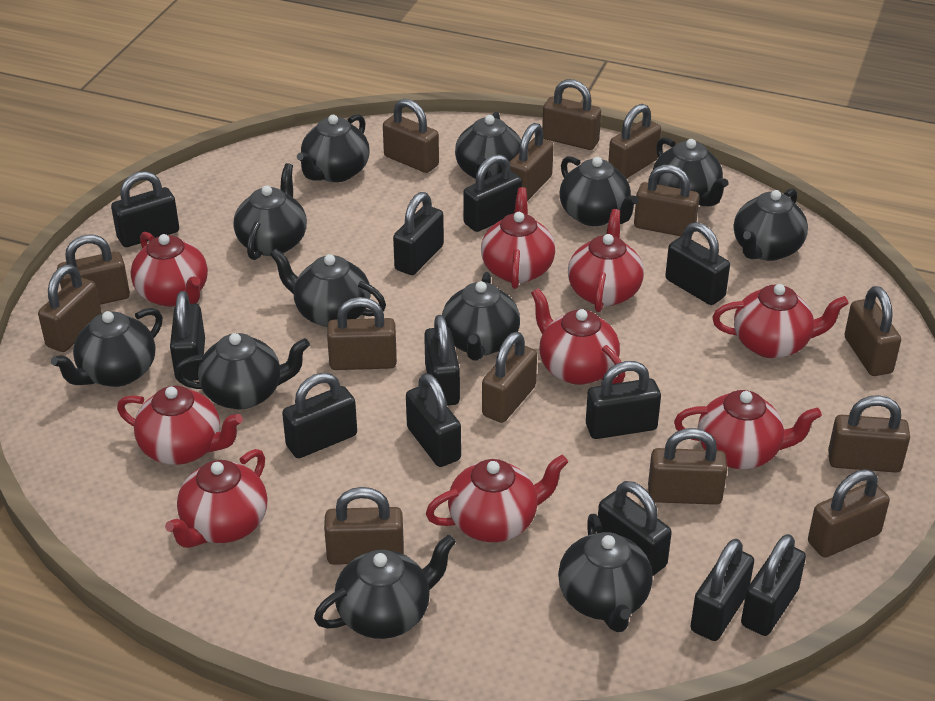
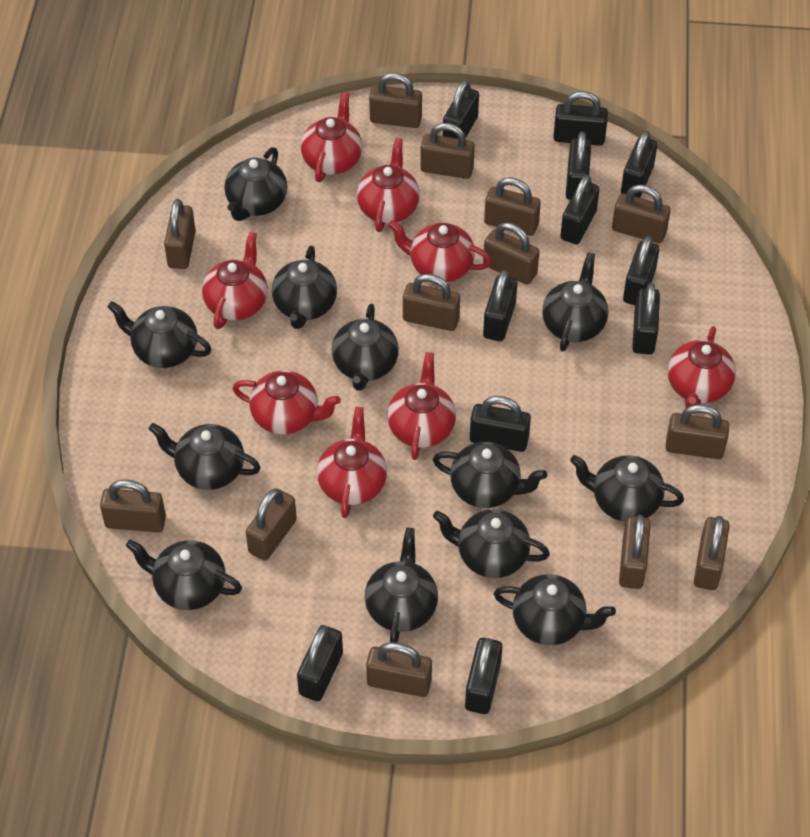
black padlock: 12 -> 11
brown padlock: 14 -> 13
red teapot: 9 -> 8

